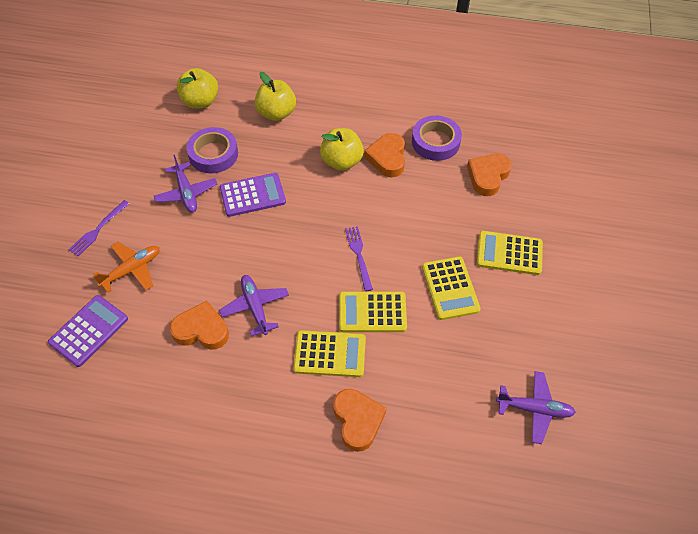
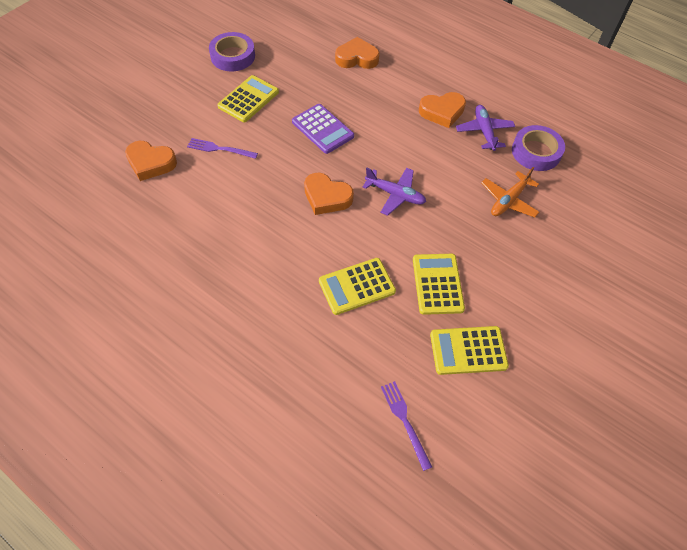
purple calculator: 2 -> 1
purple plane: 3 -> 2
yellow apple: 3 -> 0

